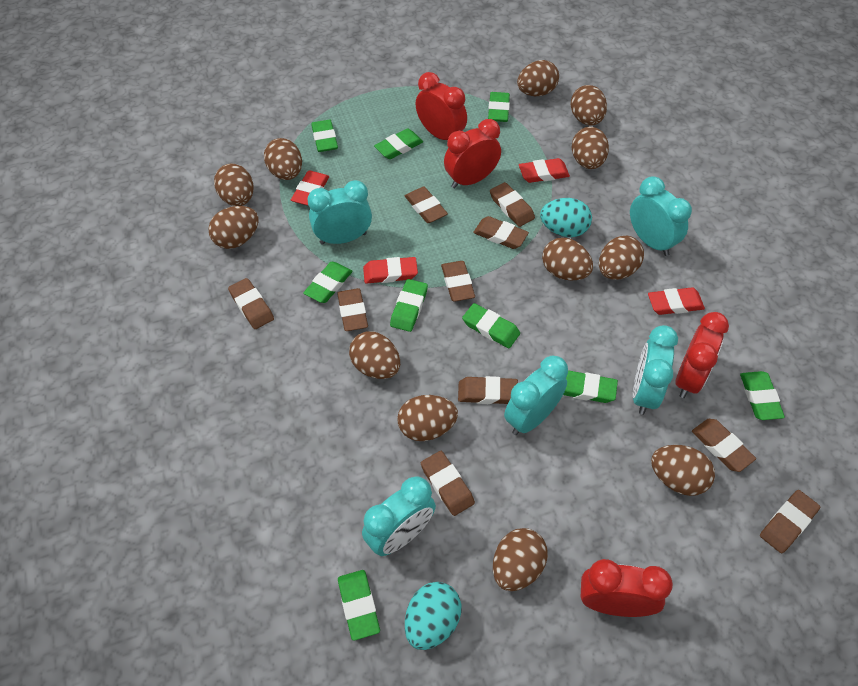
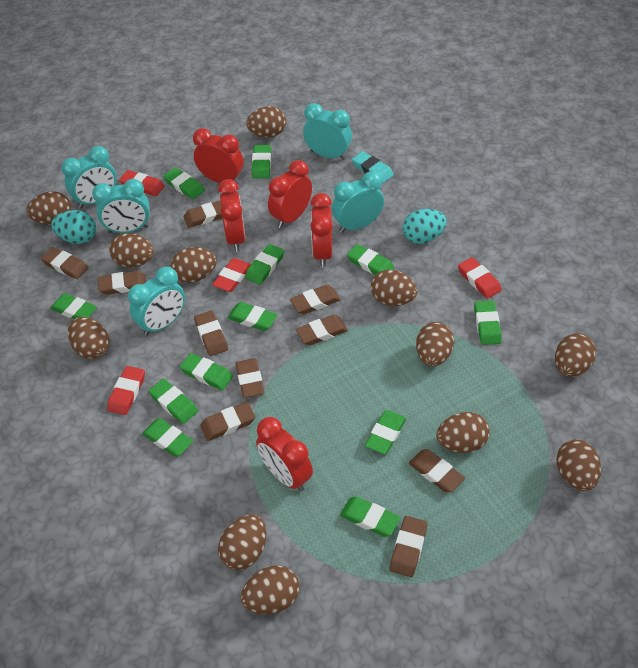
green eraser: 9 -> 12
red clock: 4 -> 5
turquoise eraser: 0 -> 1

